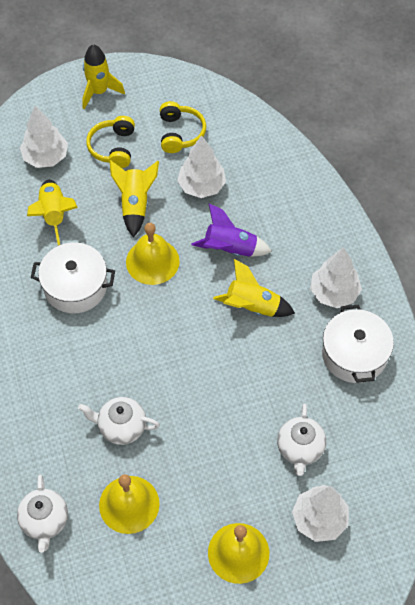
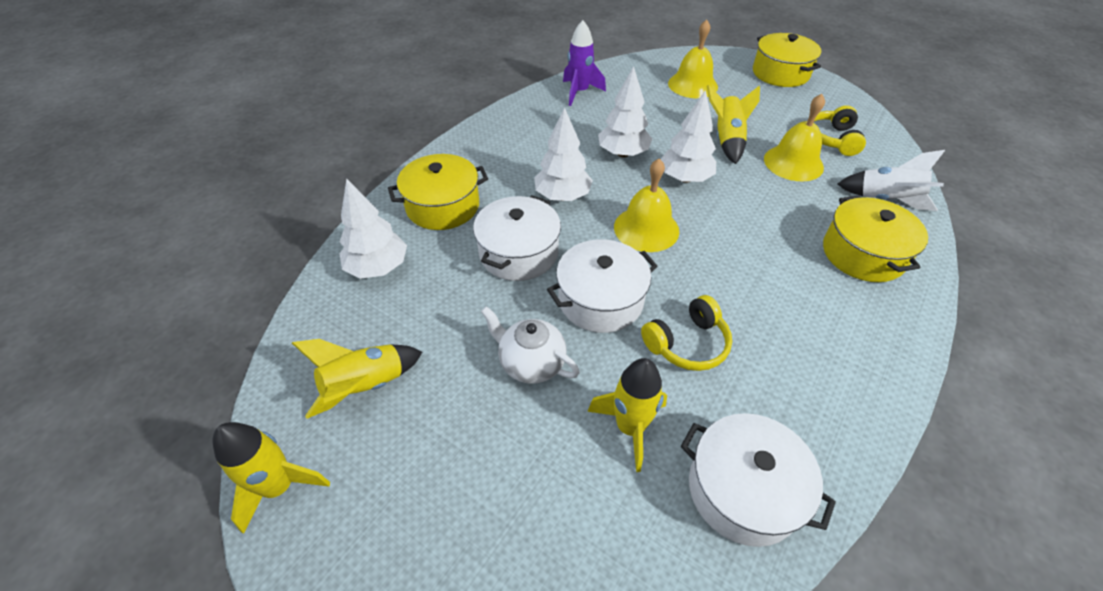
white pot: 2 -> 3
white rocket: 0 -> 1
white teapot: 3 -> 1
yellow pot: 0 -> 3

